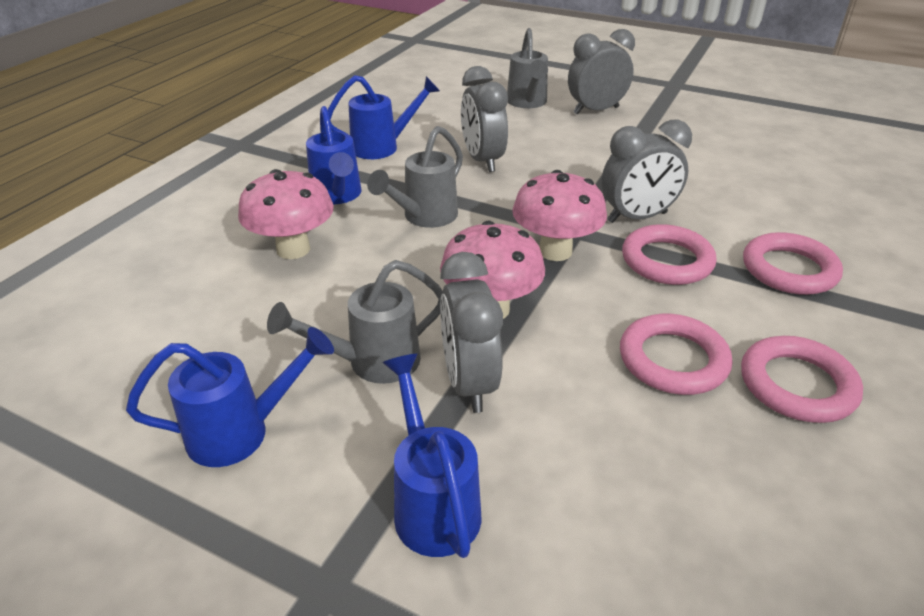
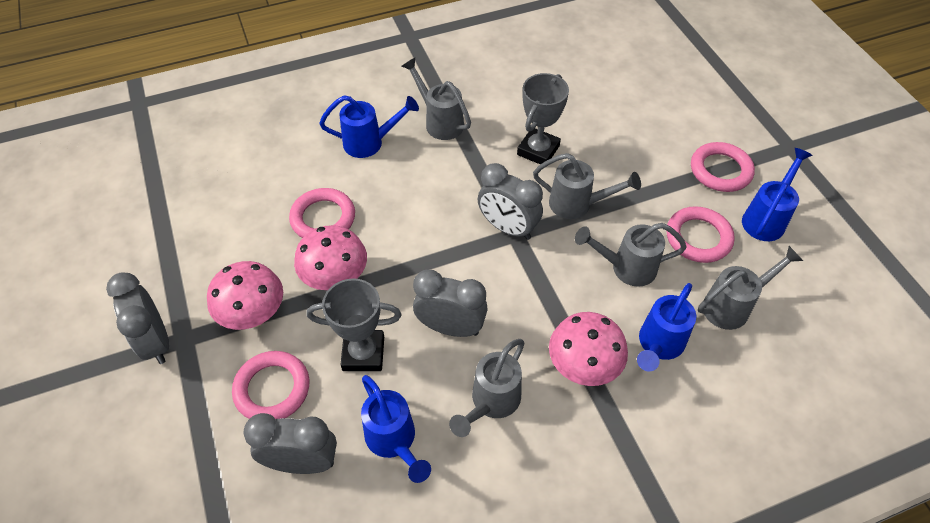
grey trophy: 0 -> 2
grey watering can: 3 -> 5

